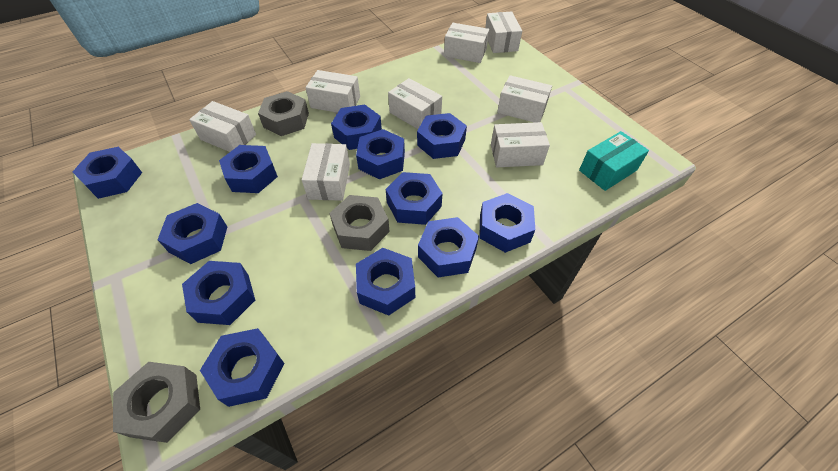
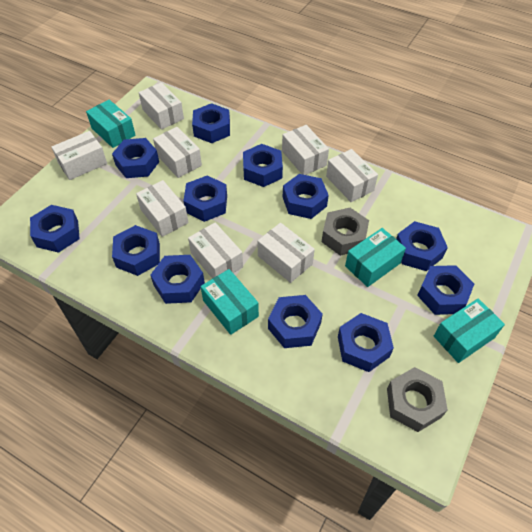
grey nut: 3 -> 2
turquoise box: 1 -> 4

